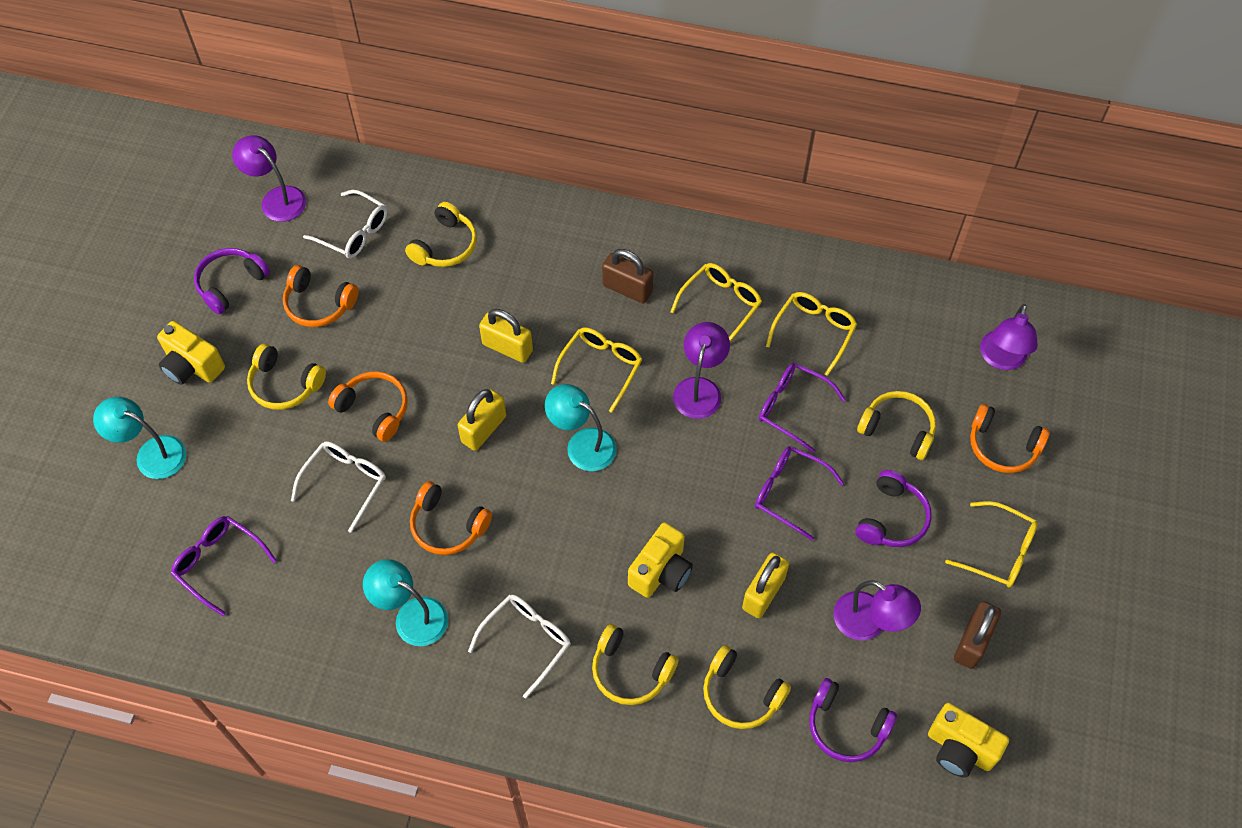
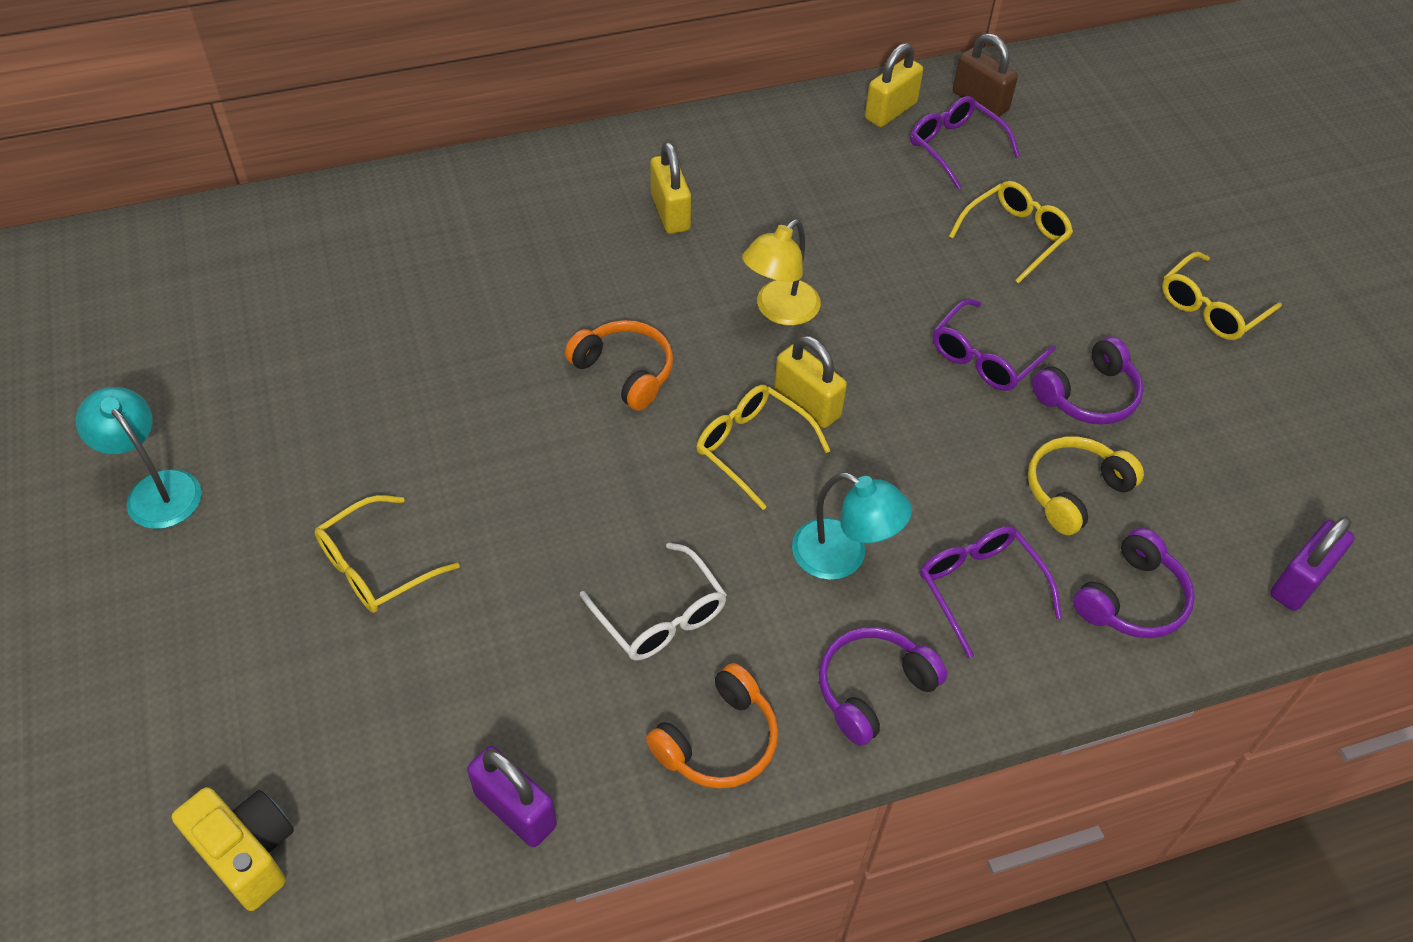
brown padlock: 2 -> 1
orange headphones: 4 -> 2
purple lamp: 4 -> 0
purple padlock: 0 -> 2
turquoise lamp: 3 -> 2
white glasses: 3 -> 1
yellow camera: 3 -> 1
yellow headphones: 5 -> 1
yellow lamp: 0 -> 1

